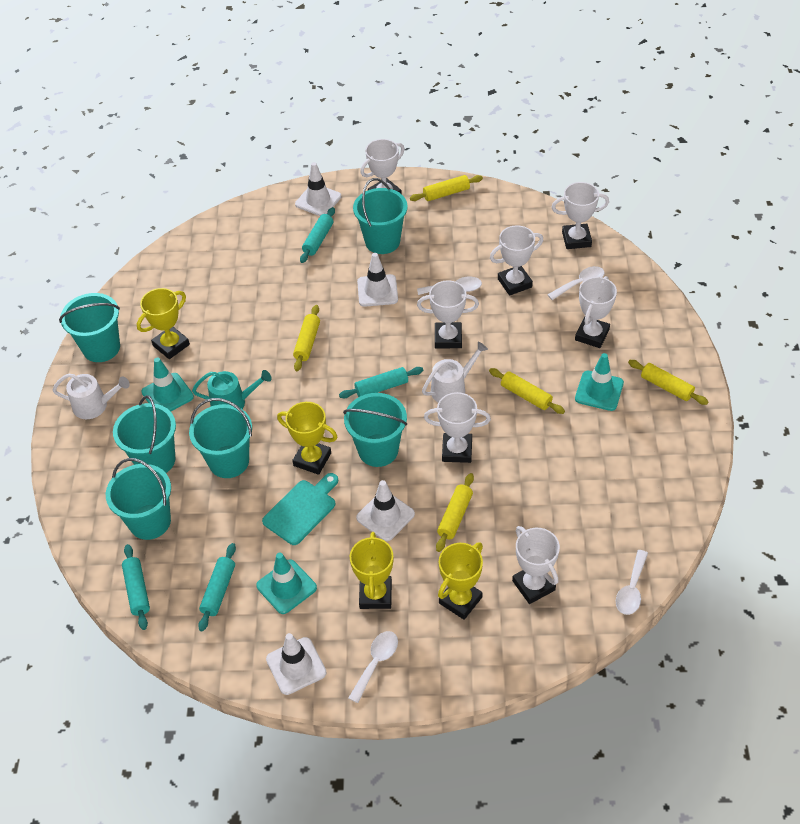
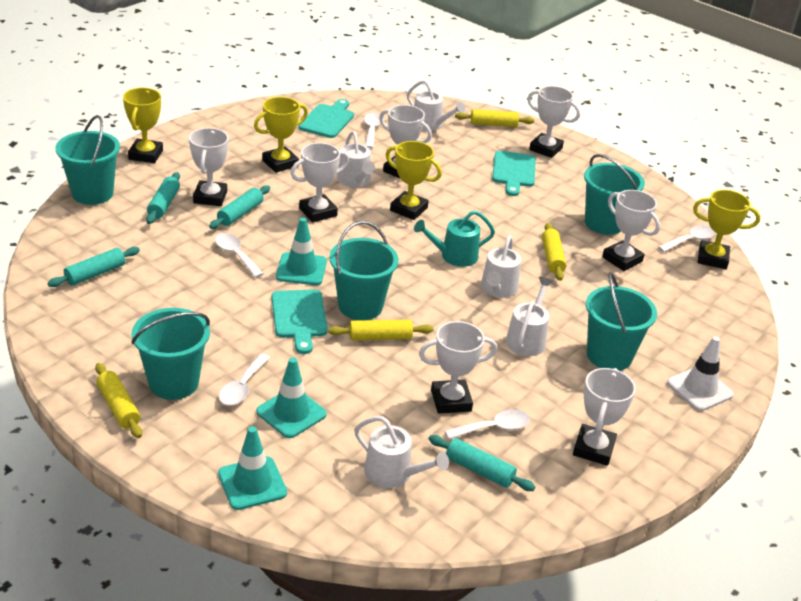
turquoise bucket: 6 -> 5
turquoise cutting board: 1 -> 3
white spoon: 4 -> 5
white traffic cone: 4 -> 1
white watering can: 2 -> 5
yellow rolling pin: 5 -> 4

